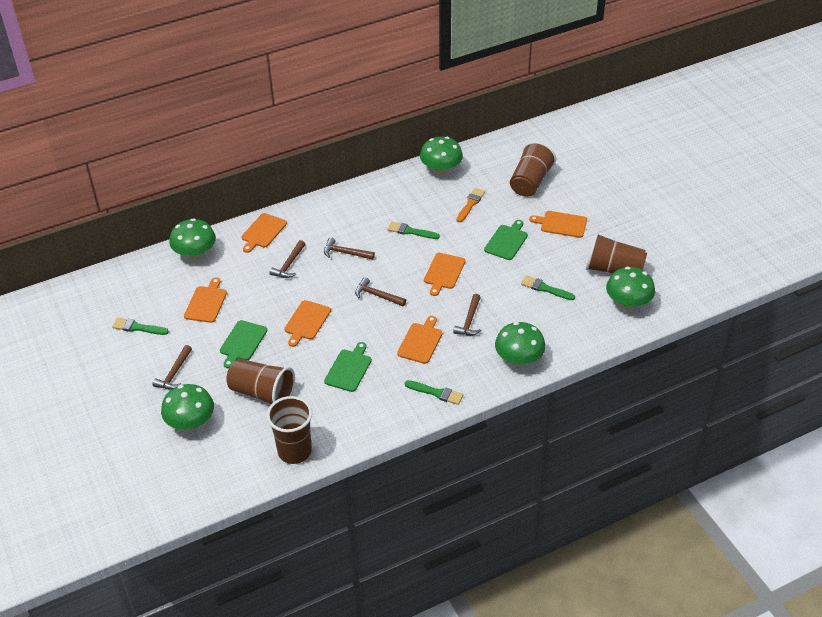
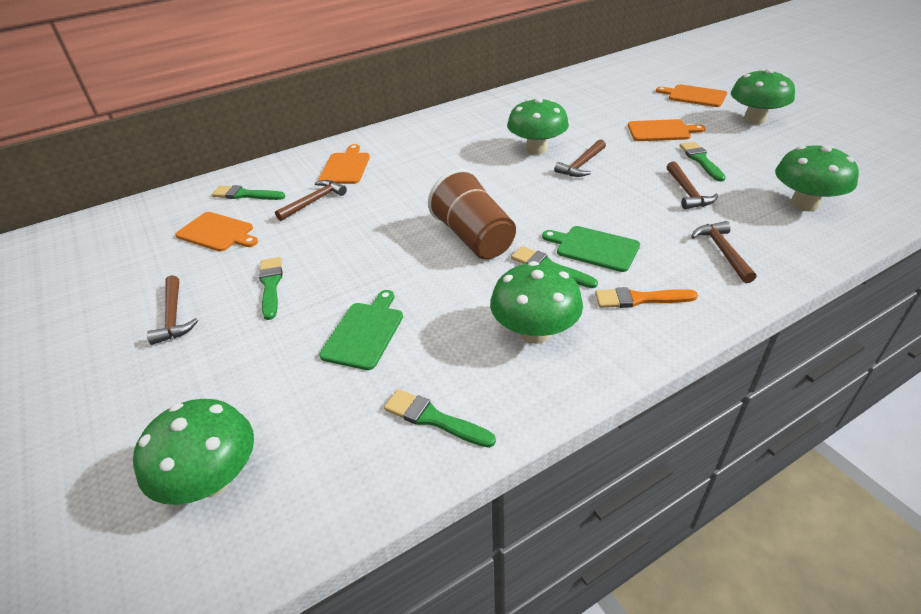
brown cup: 4 -> 1
green brush: 4 -> 5
green cutting board: 3 -> 2
orange cutting board: 6 -> 4

